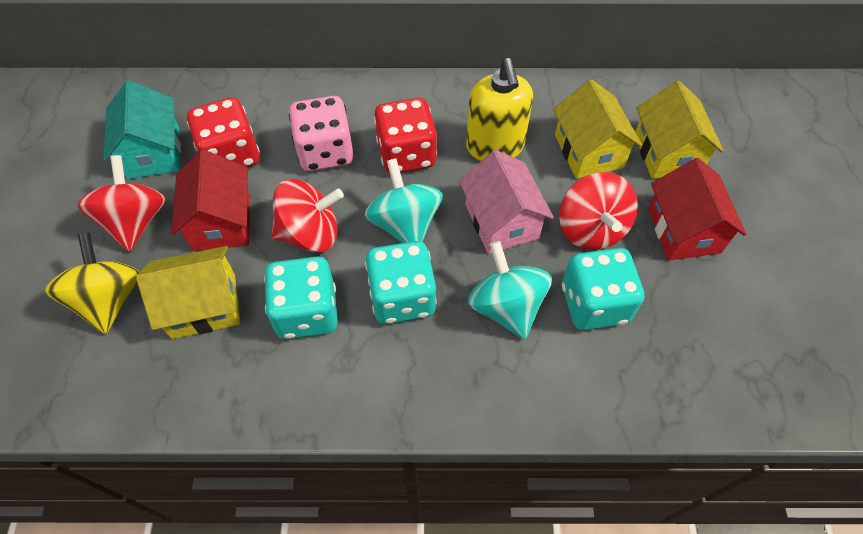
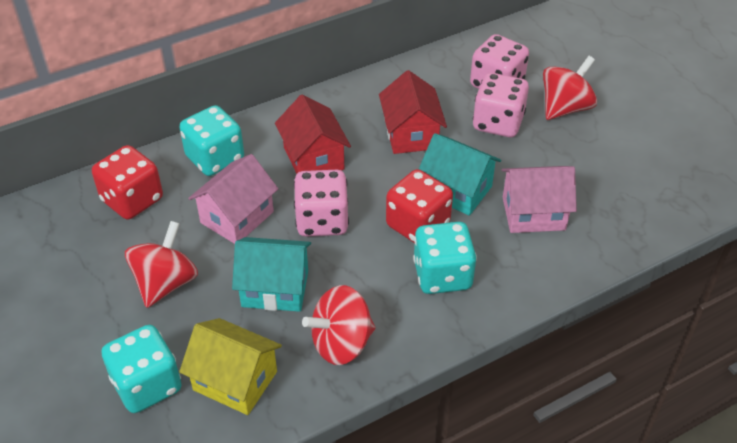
pink dice: 1 -> 3
pink house: 1 -> 2
turquoise house: 1 -> 2
turquoise spinning top: 2 -> 0
yellow house: 3 -> 1
yellow soap dispenser: 1 -> 0
yellow spinning top: 1 -> 0

